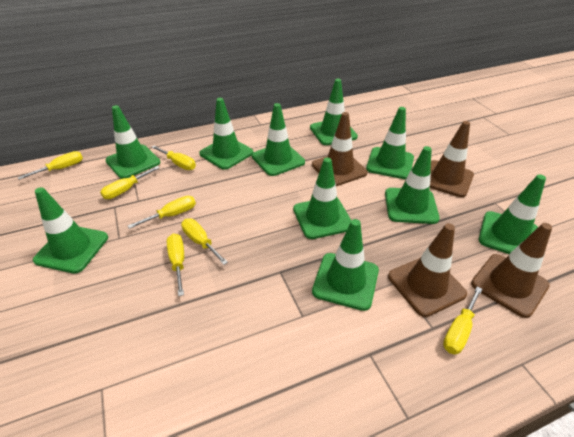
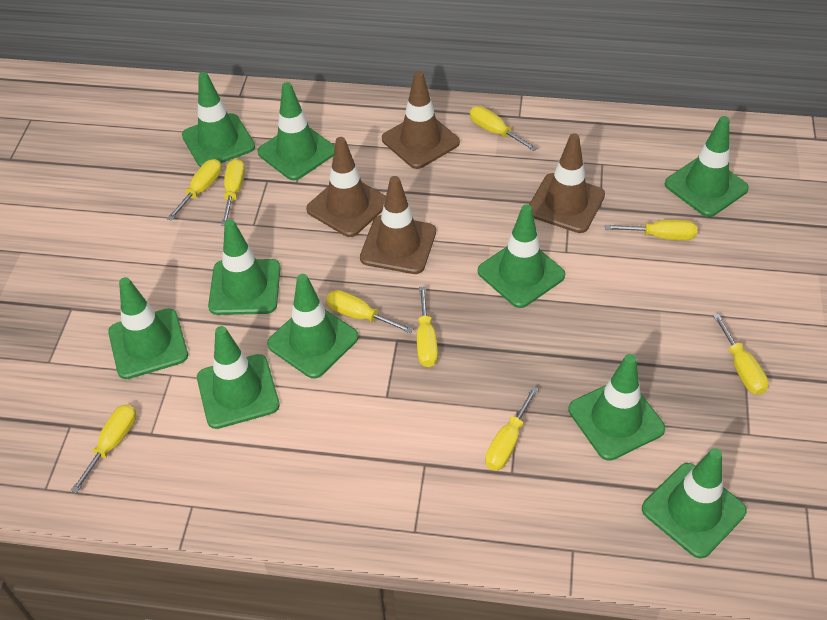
yellow screwdriver: 7 -> 9

